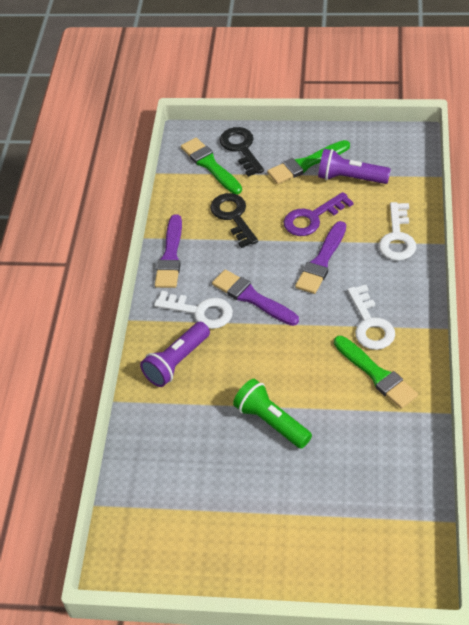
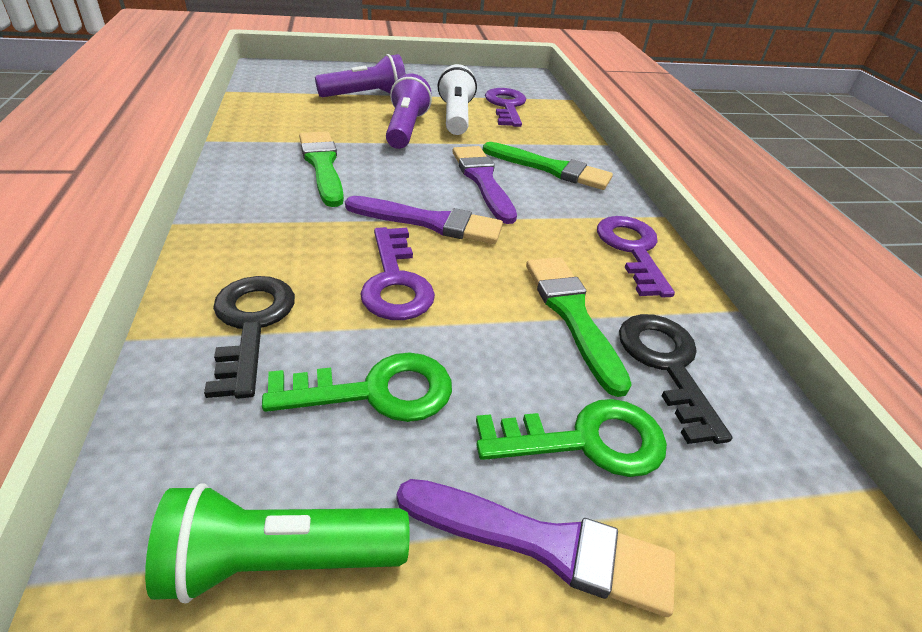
green key: 0 -> 2
purple key: 1 -> 3
white flashlight: 0 -> 1
white key: 3 -> 0

